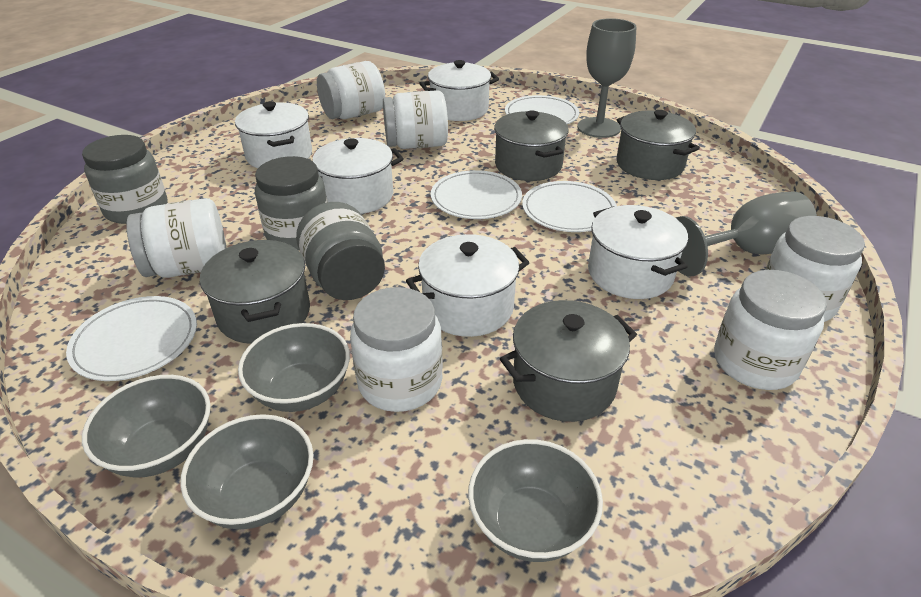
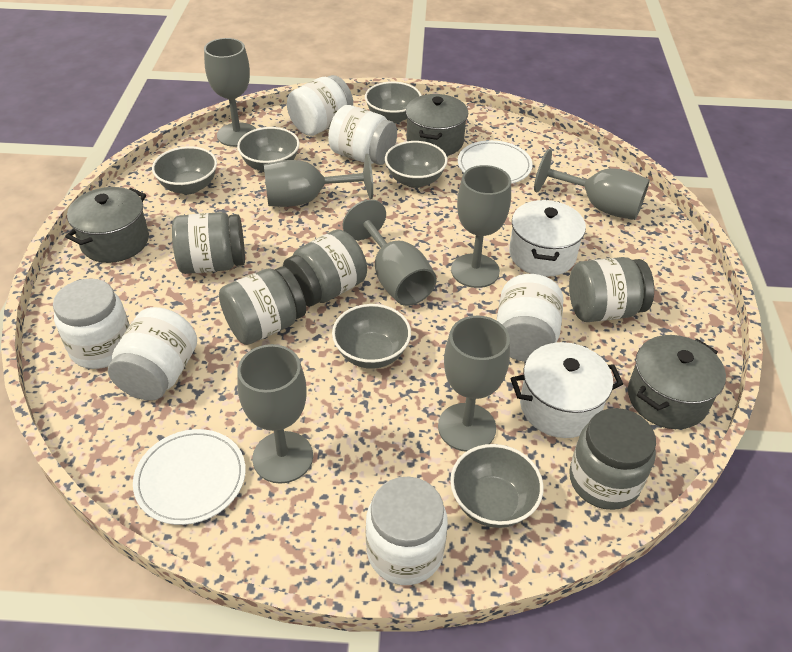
grey bowl: 4 -> 6
grey goblet: 2 -> 7
grey jar: 3 -> 5
grey pot: 4 -> 3
white plate: 4 -> 2
white pot: 5 -> 2

